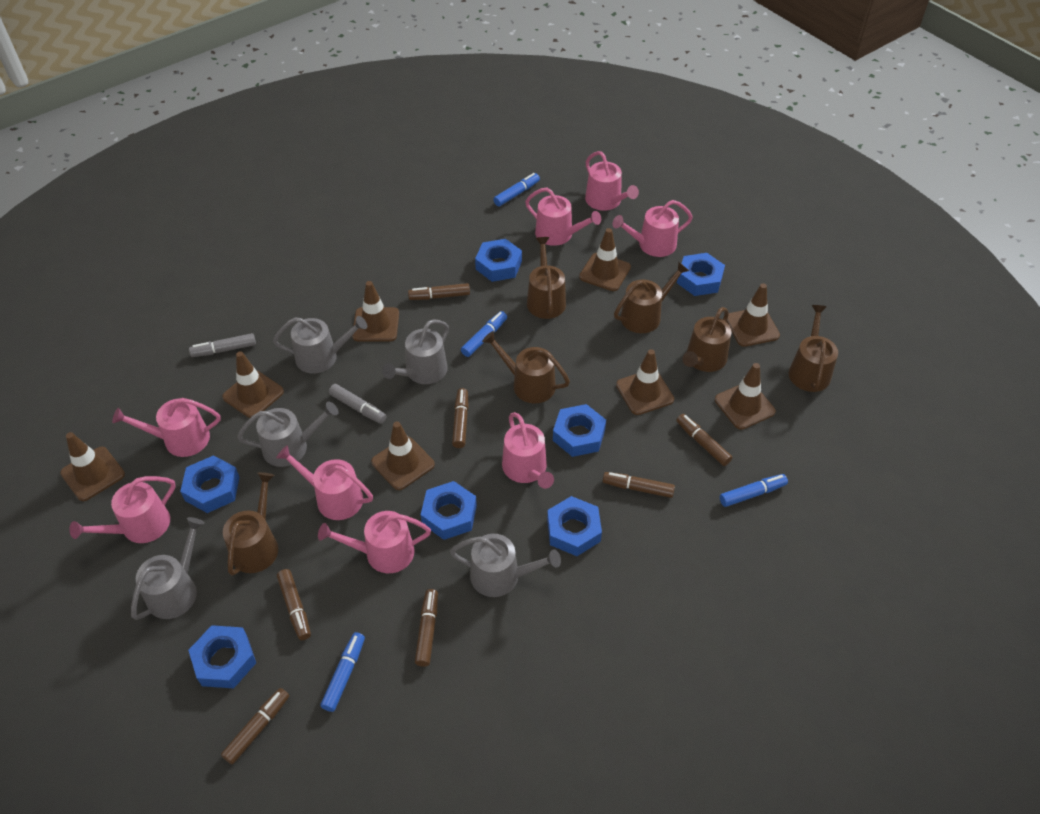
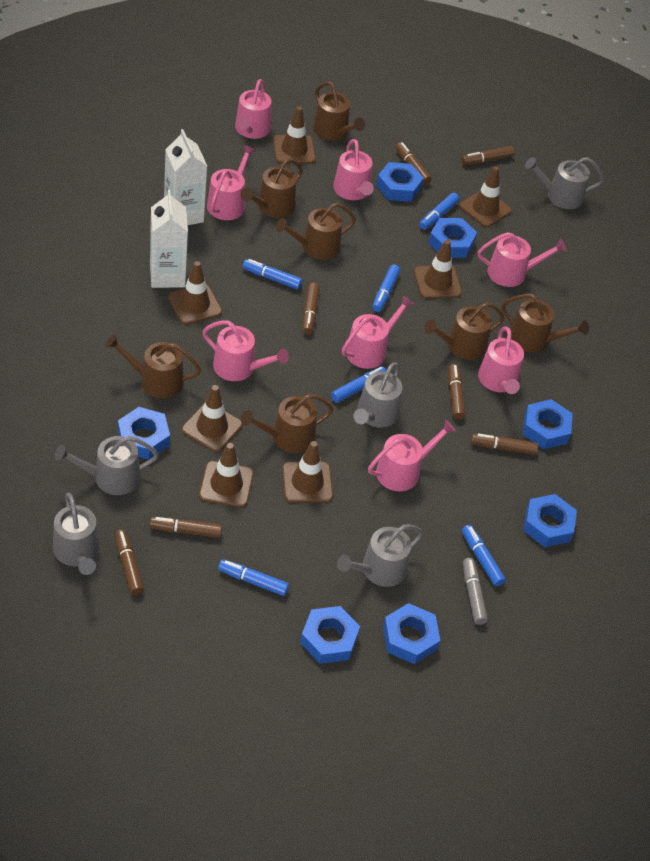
blue marker: 4 -> 6
brown traffic cone: 8 -> 7
brown watering can: 6 -> 7
grey marker: 2 -> 1
white carton: 0 -> 2

